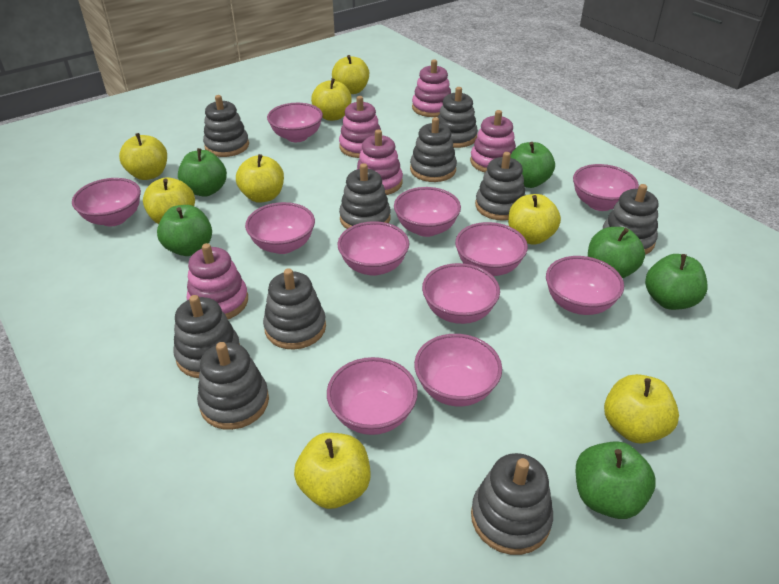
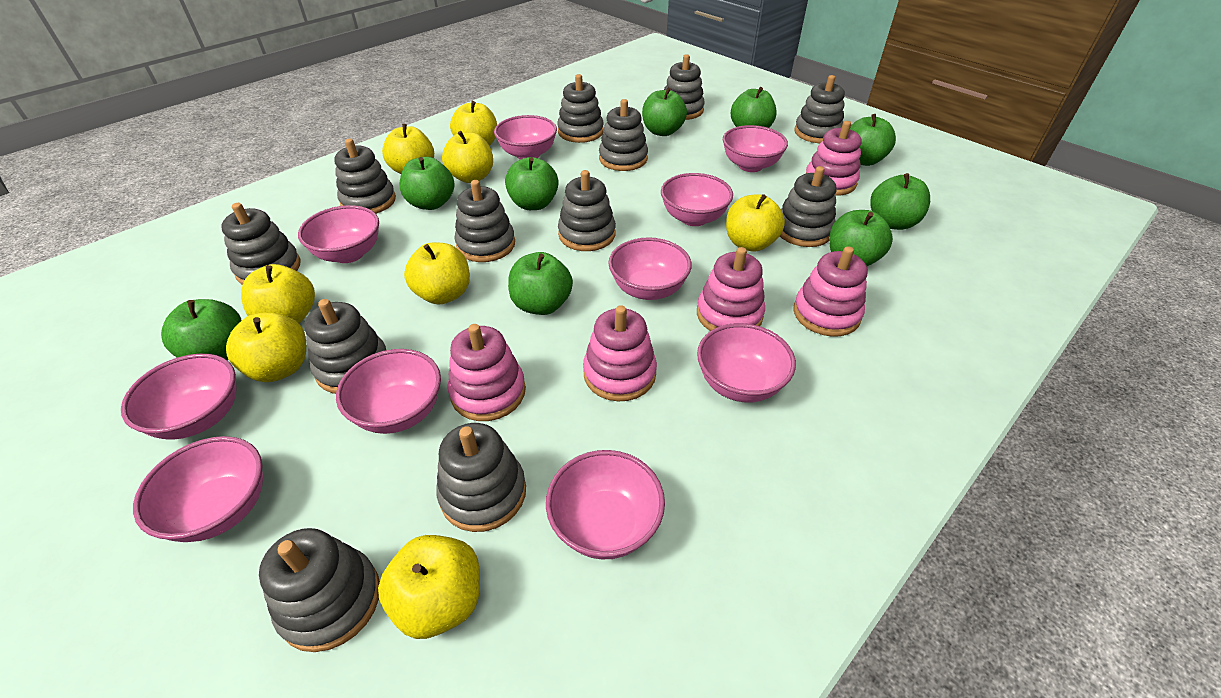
green apple: 6 -> 9
grey stacking toy: 10 -> 12
pink bowl: 11 -> 10

